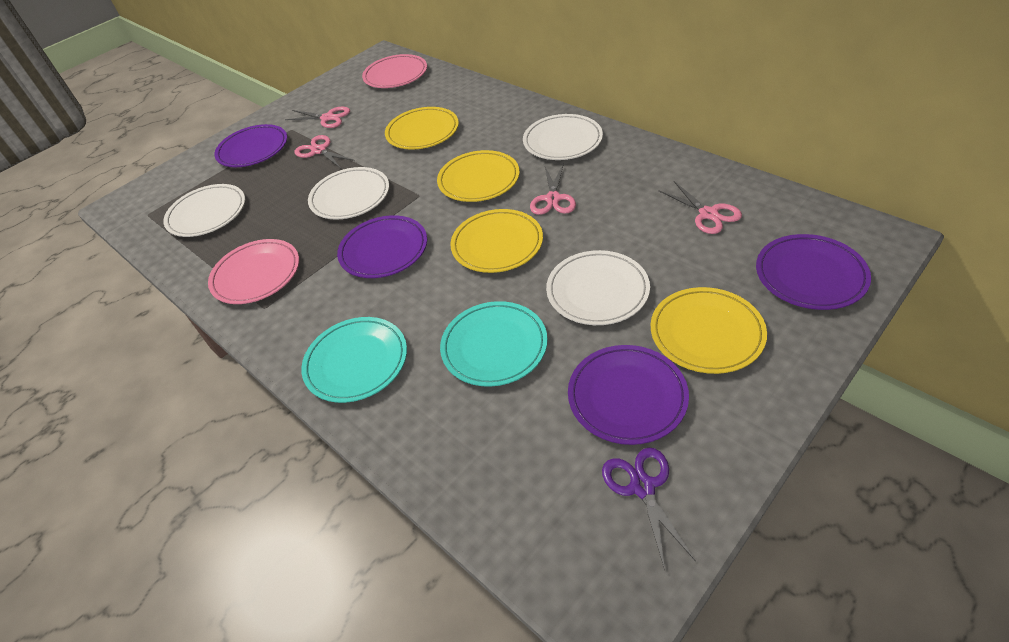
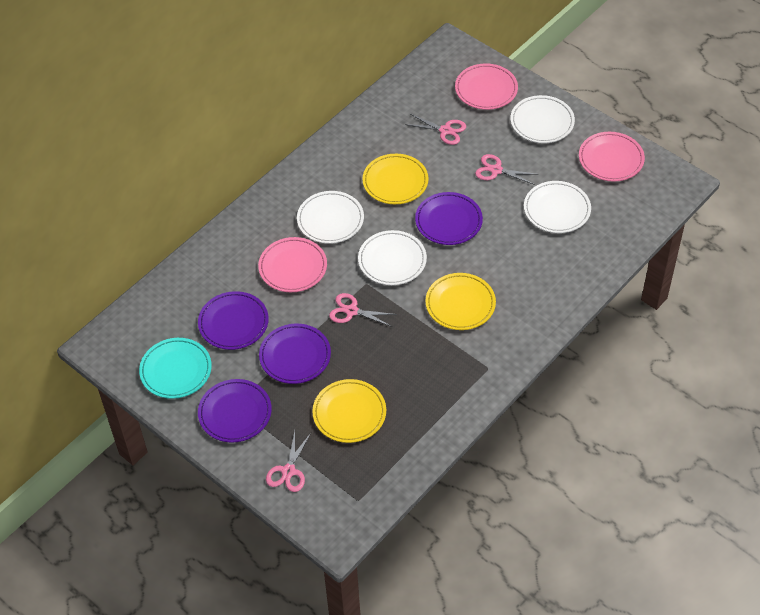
pink plate: 2 -> 3
purple scissors: 1 -> 0
turquoise plate: 2 -> 1
yellow plate: 4 -> 3

